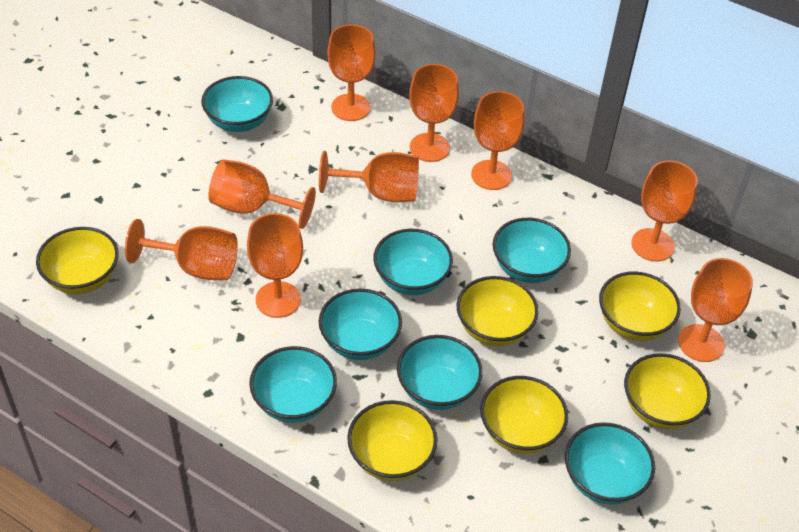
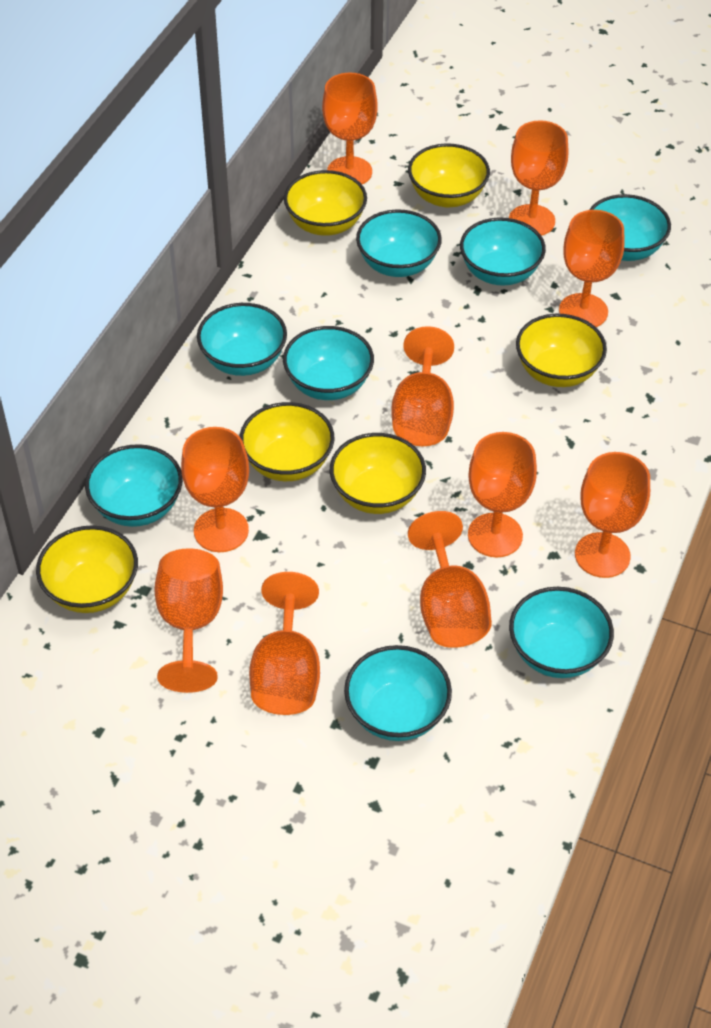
orange goblet: 9 -> 10
turquoise bowl: 7 -> 8

